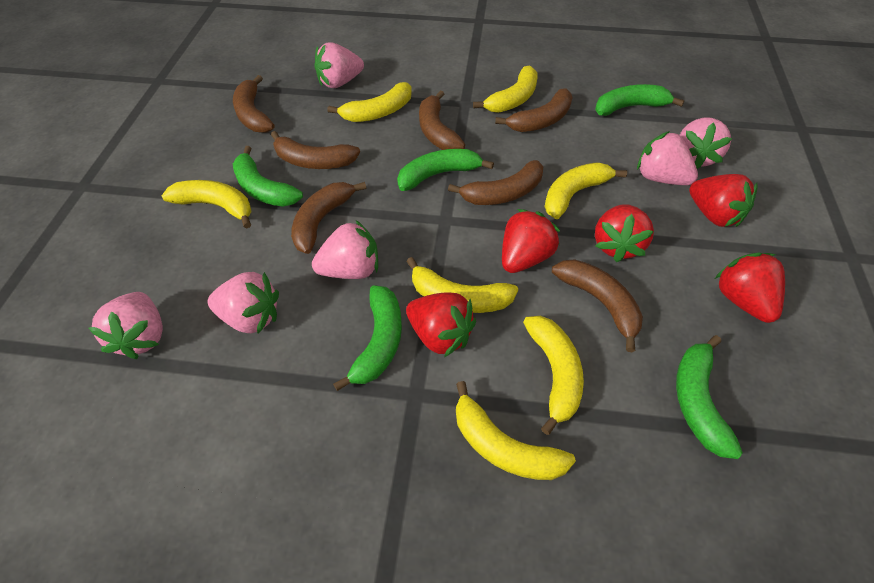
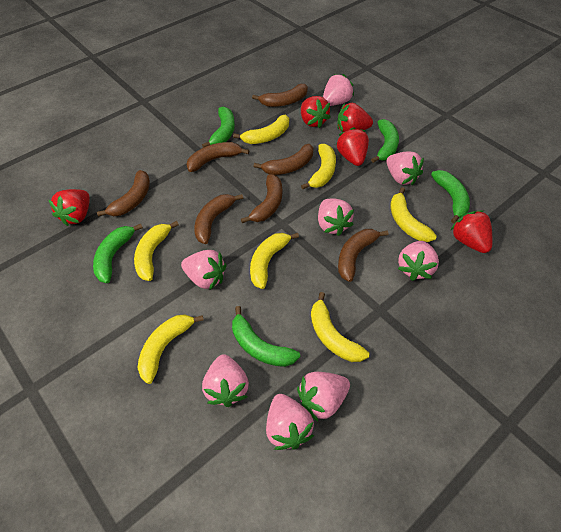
pink strawberry: 6 -> 8

